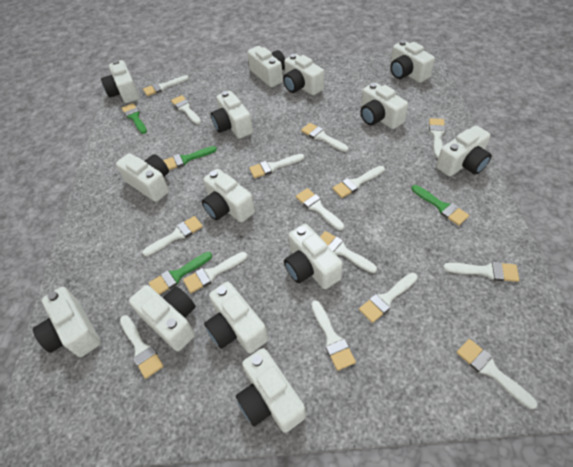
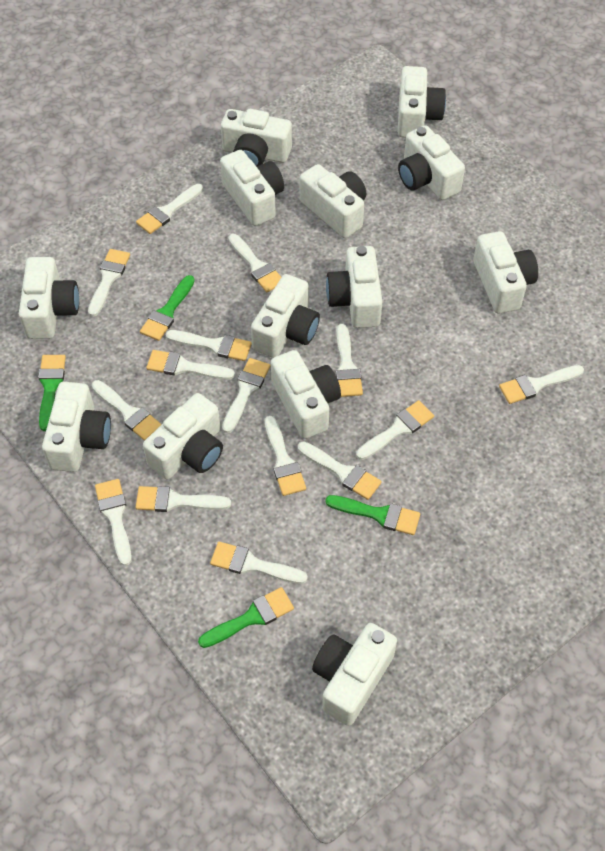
white camera: 14 -> 13

